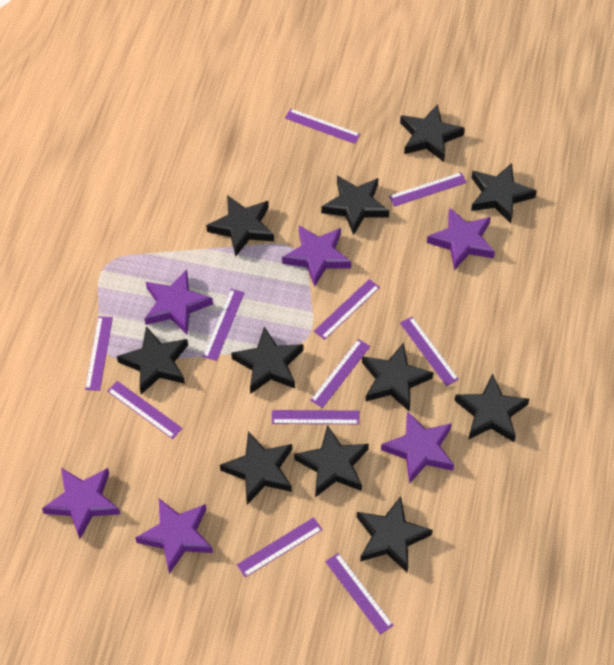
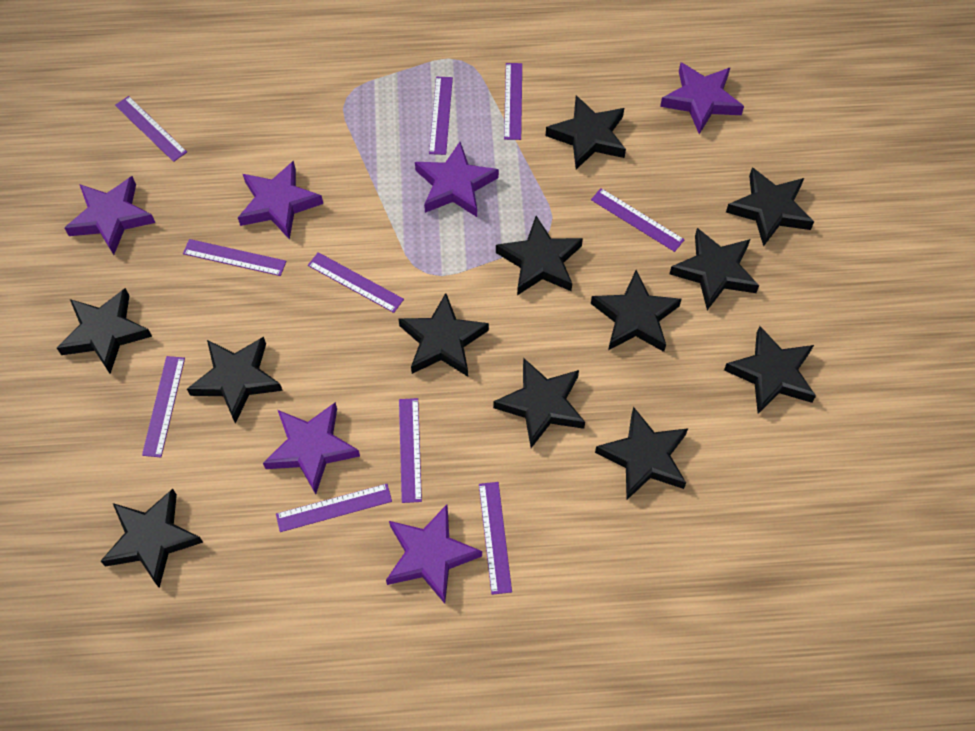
black star: 11 -> 12
purple ruler: 11 -> 10

